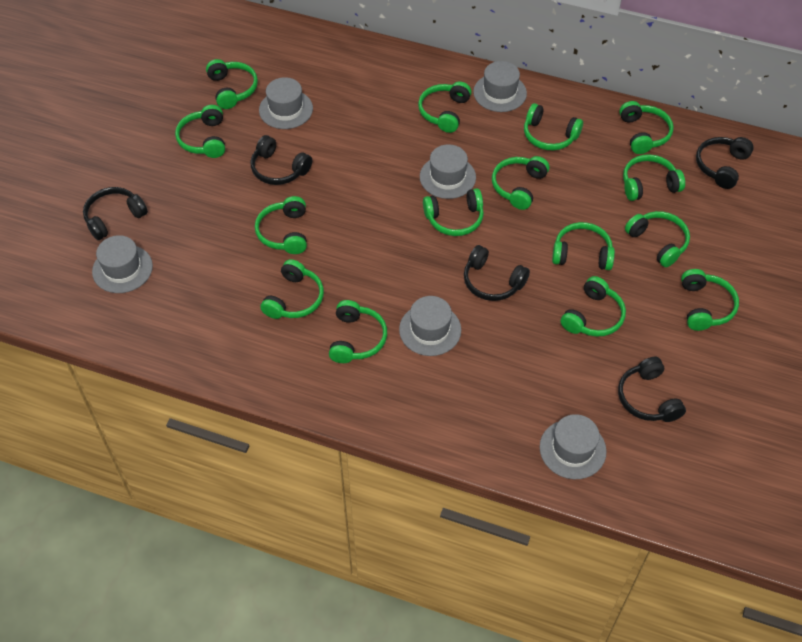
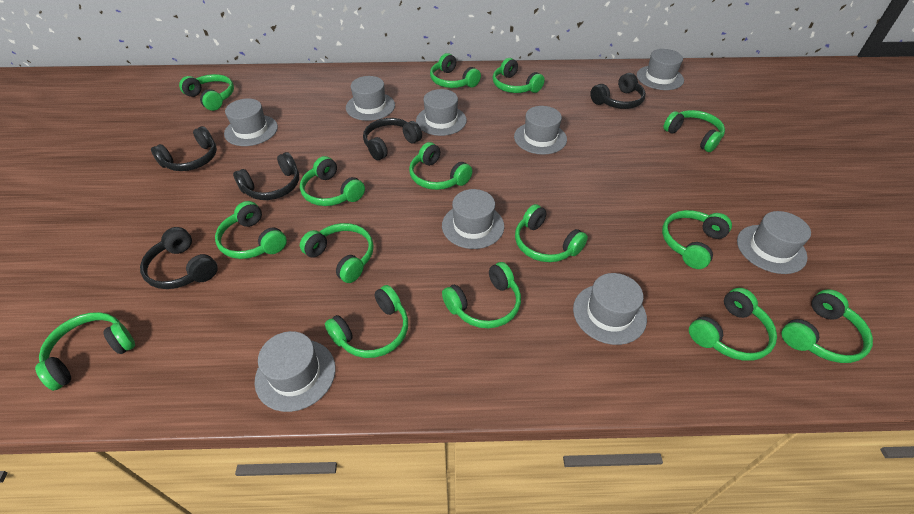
grey hat: 6 -> 9

